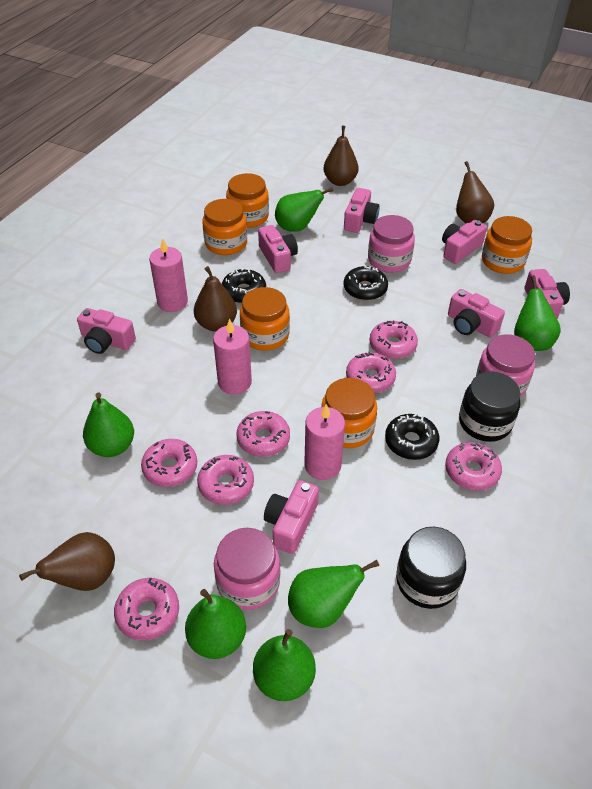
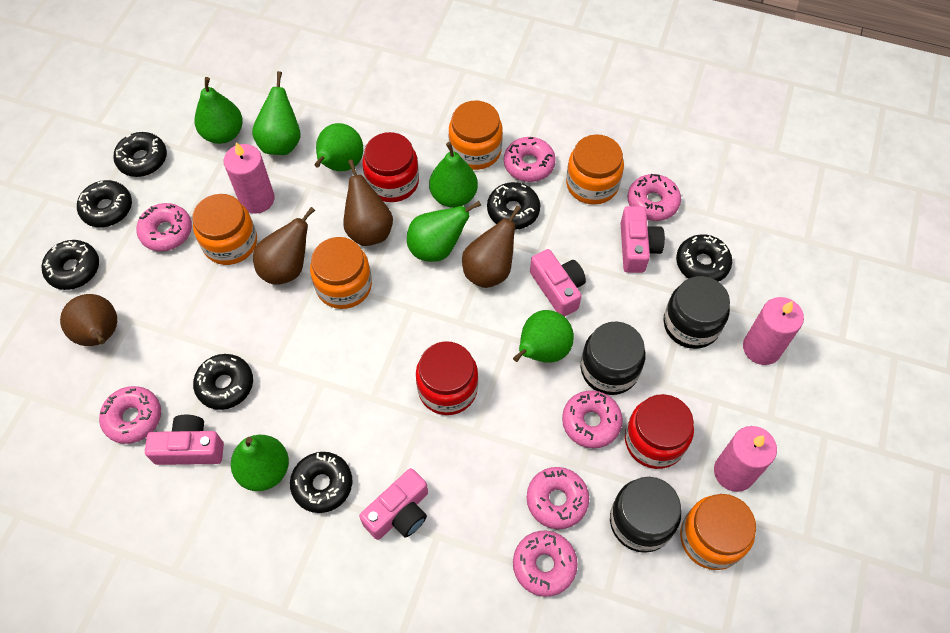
black donut: 3 -> 7
black jar: 2 -> 3
green pear: 6 -> 7
pink camera: 7 -> 4
pink jar: 3 -> 0
red jar: 0 -> 3

